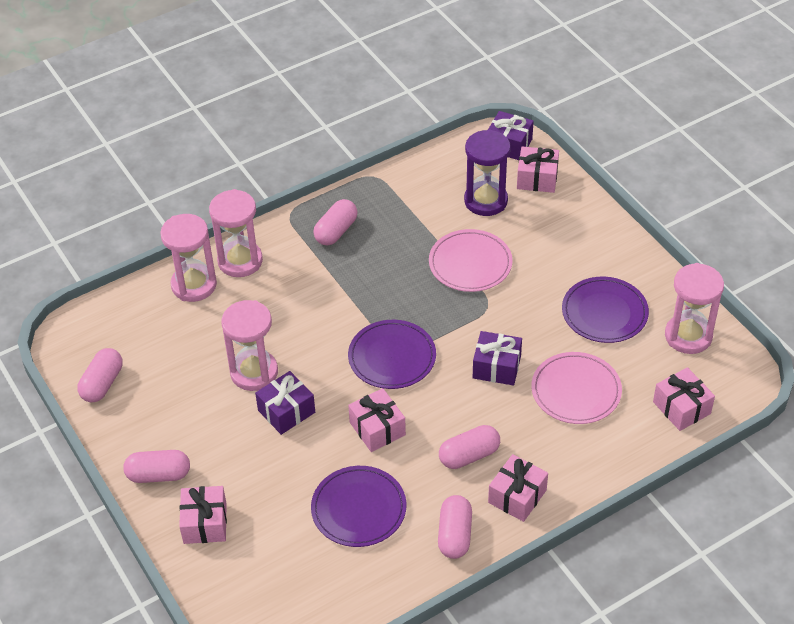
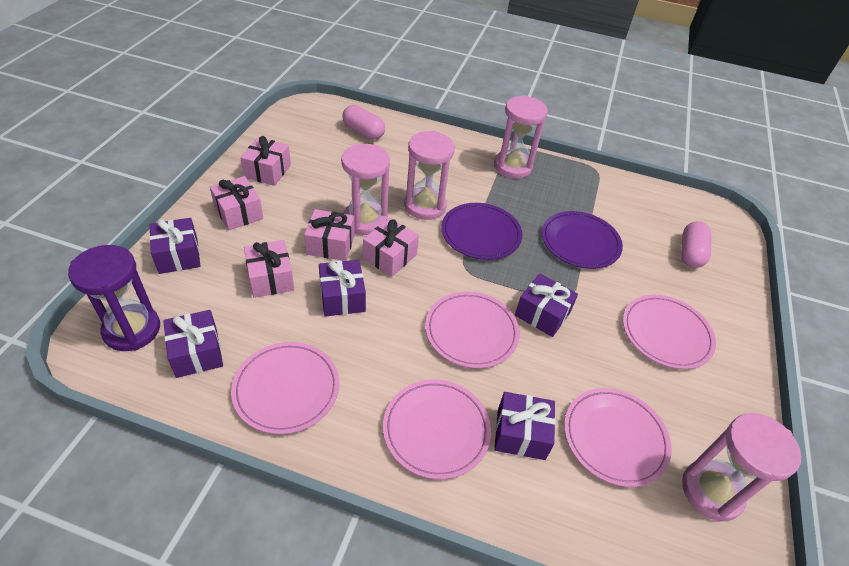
pink capsule: 5 -> 2
pink plate: 2 -> 5
purple gift: 3 -> 5
purple plate: 3 -> 2

